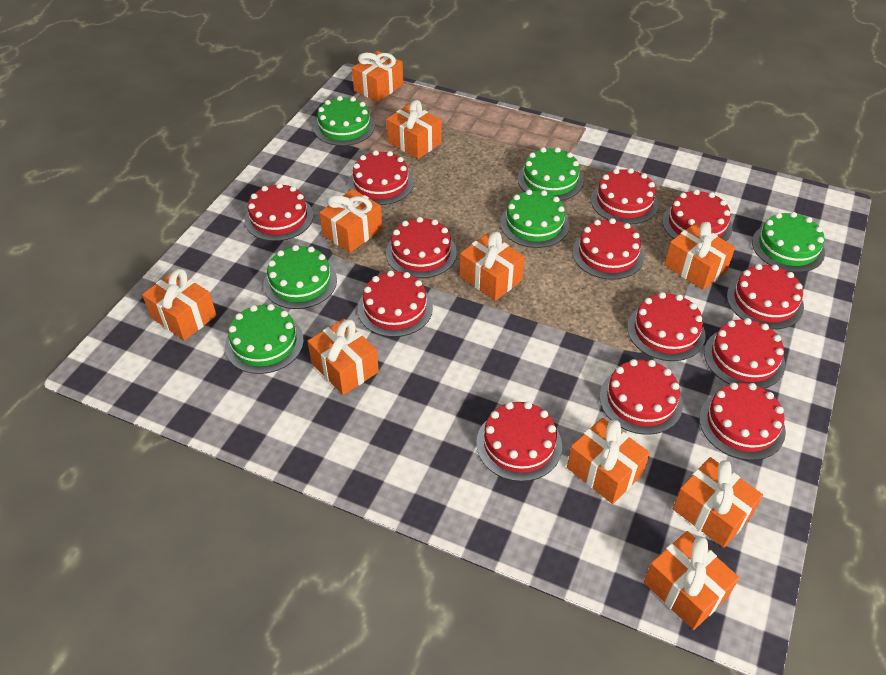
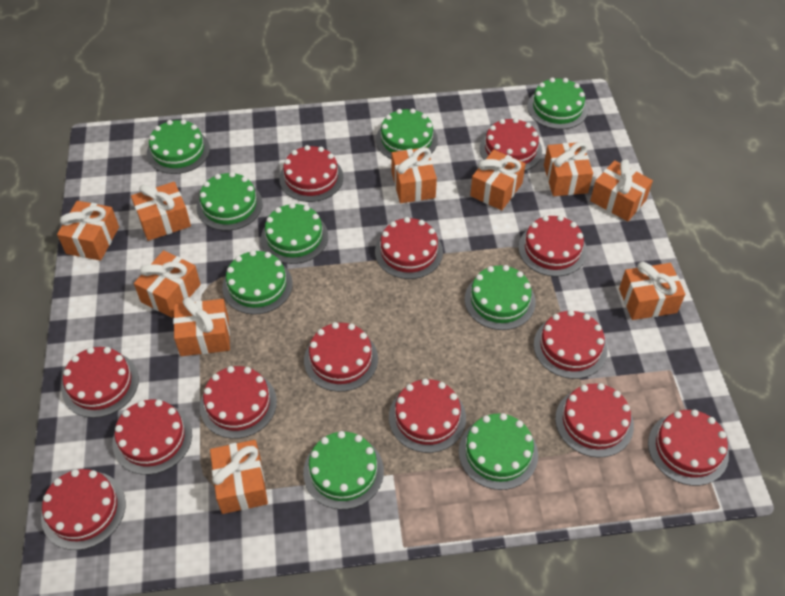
green cake: 6 -> 9

